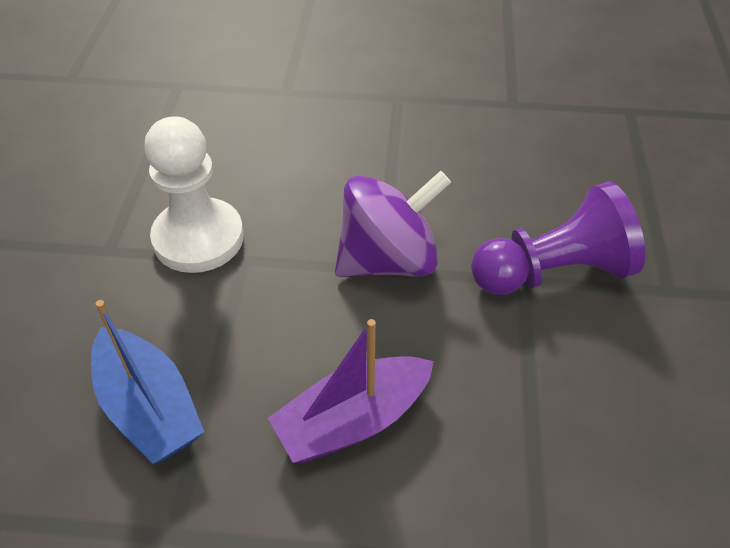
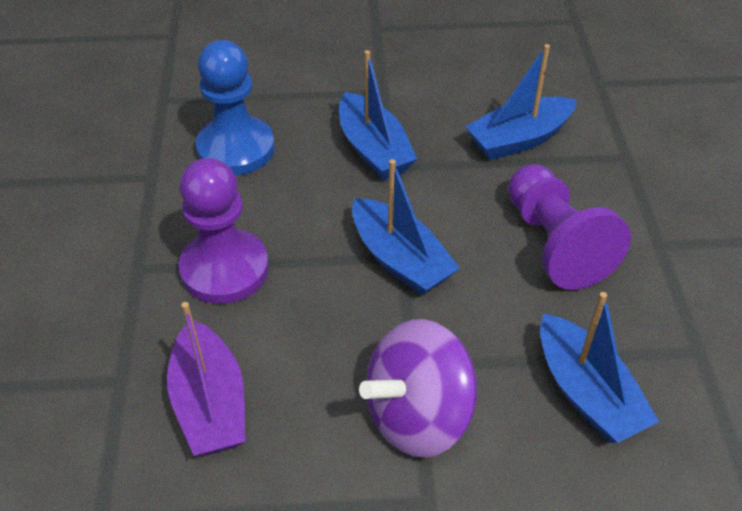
blue boat: 1 -> 4
blue pawn: 0 -> 1
purple pawn: 1 -> 2
white pawn: 1 -> 0

